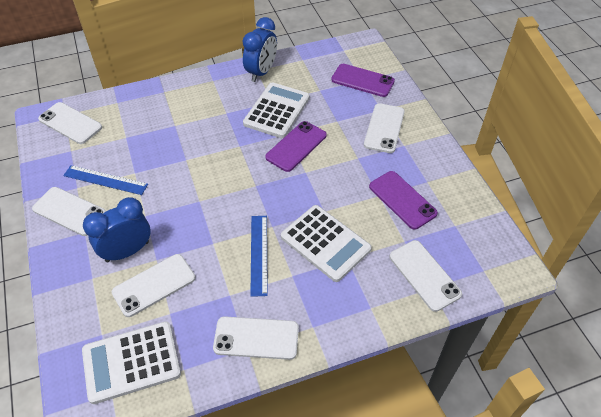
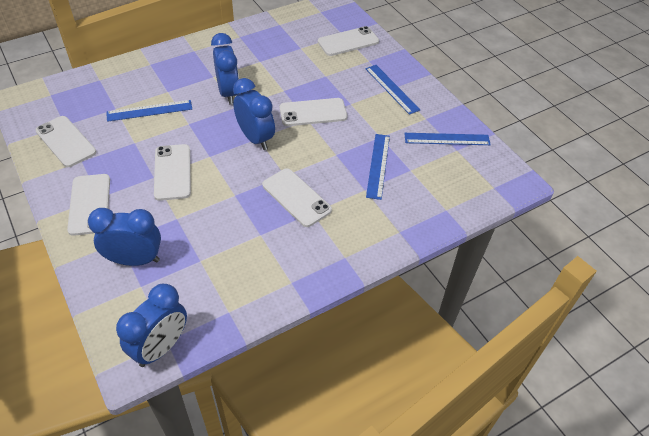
blue clock: 2 -> 4
blue ruler: 2 -> 4
purple phone: 3 -> 0
white calculator: 3 -> 0

